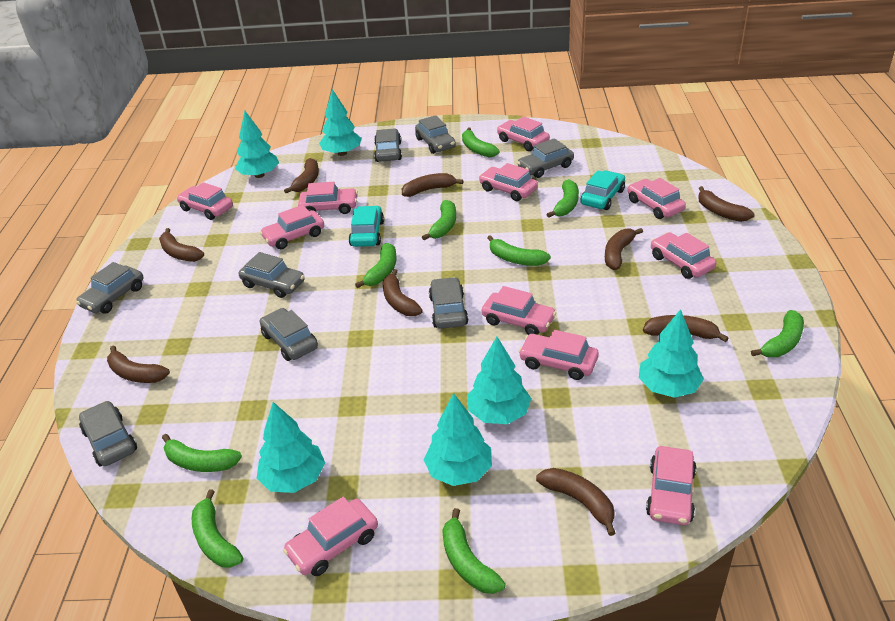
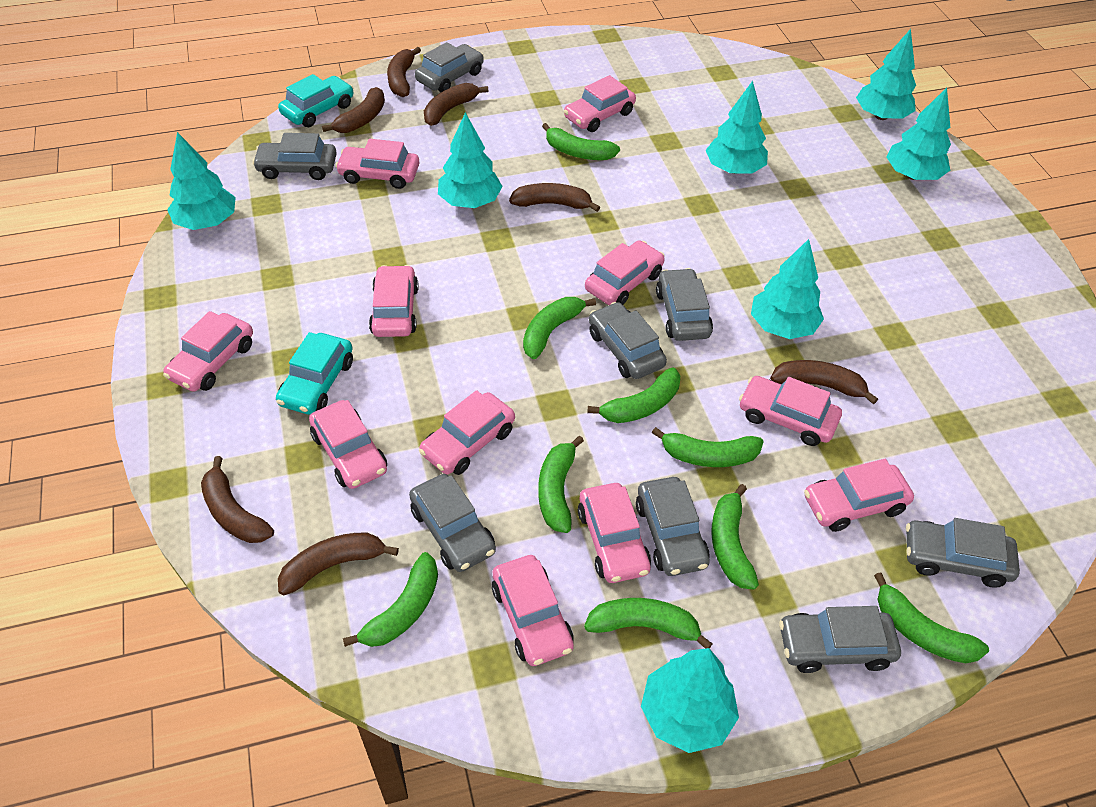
brown banana: 9 -> 7
turquoise tree: 6 -> 7

